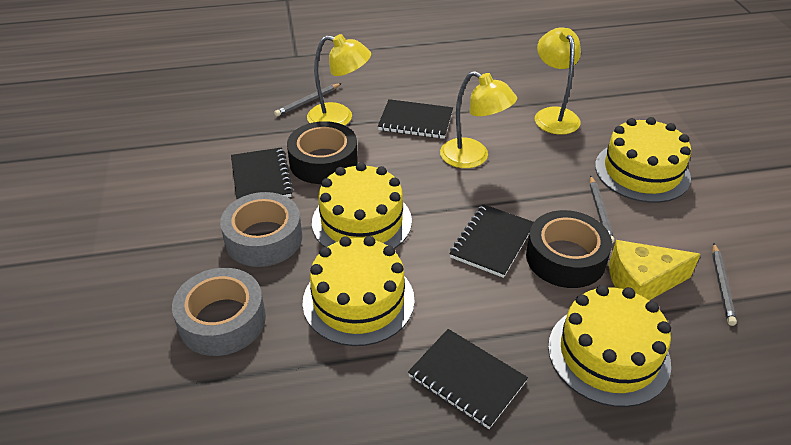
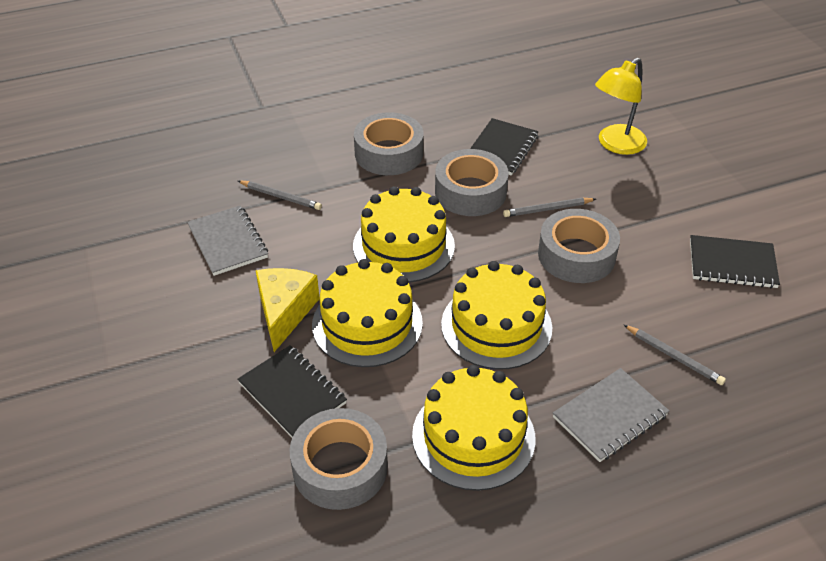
black notebook: 4 -> 3
black tape: 2 -> 0
grey notebook: 0 -> 2
grey tape: 2 -> 4
yellow lamp: 3 -> 1

